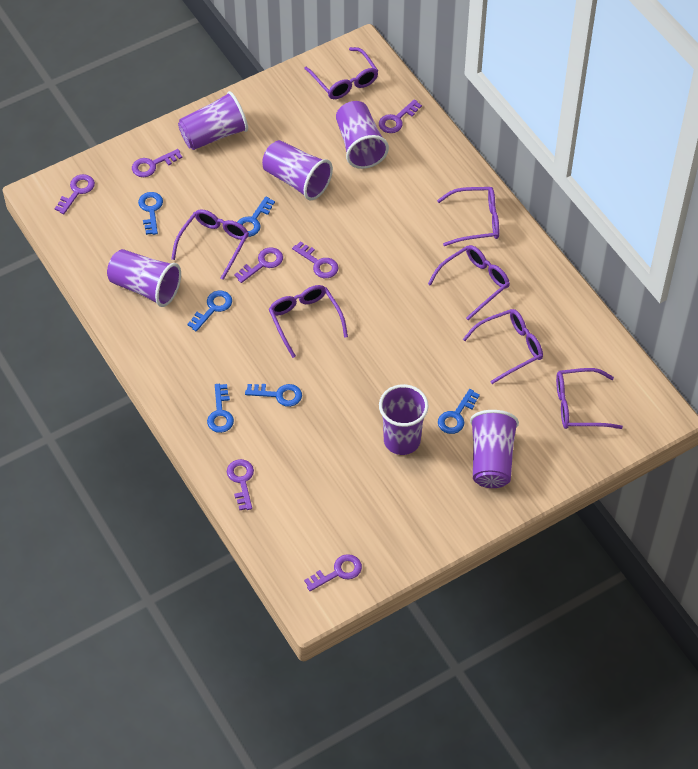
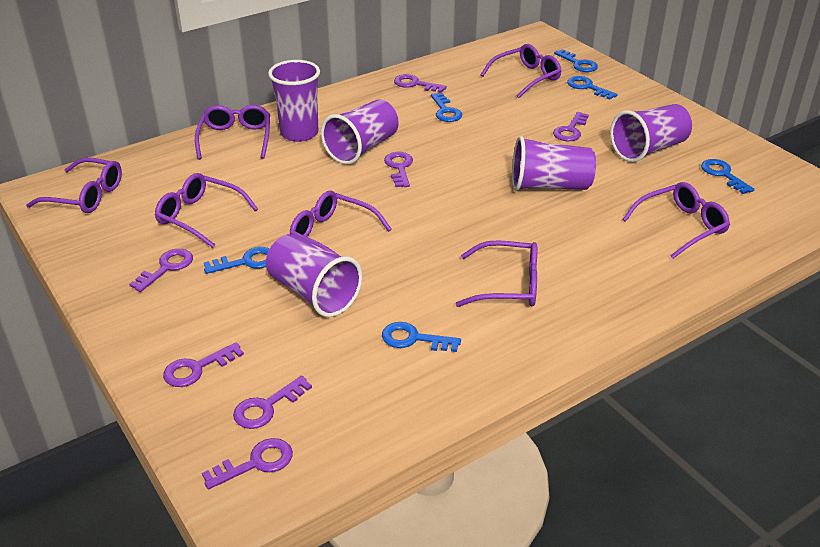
purple cup: 6 -> 5

